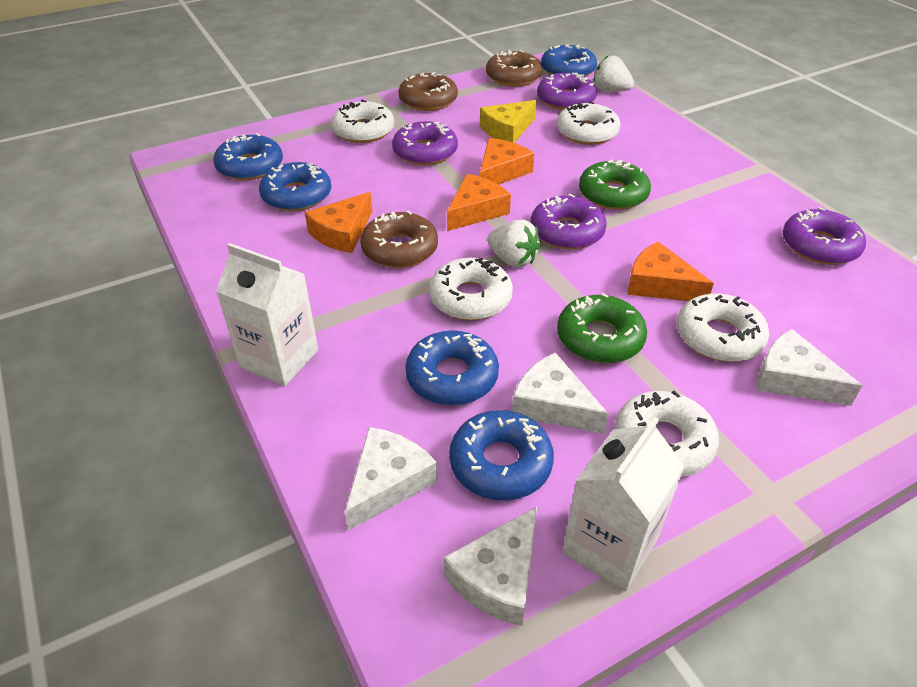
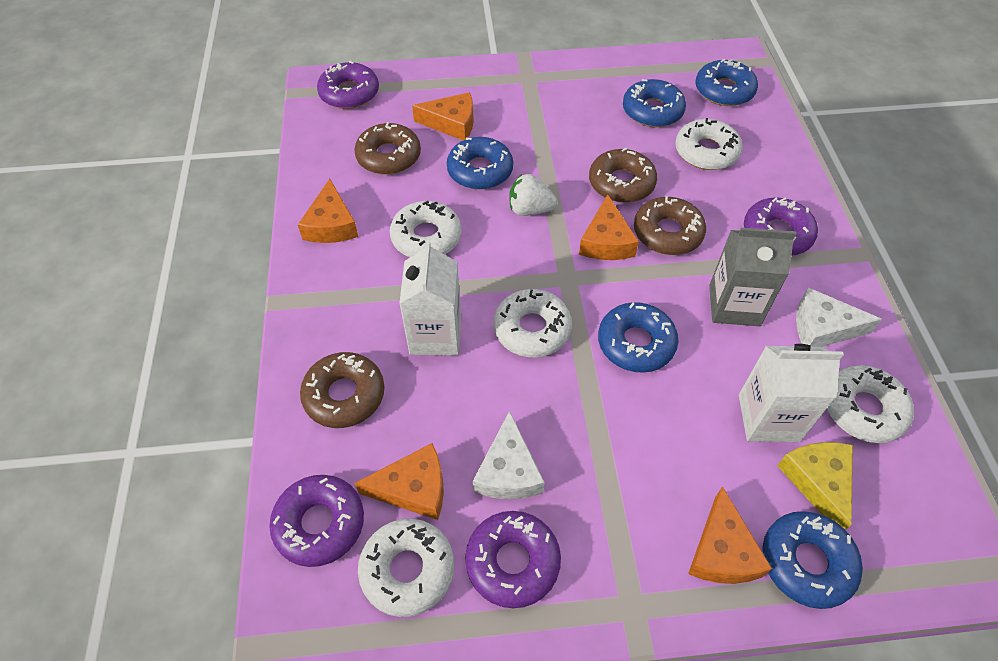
brown donut: 3 -> 4
green donut: 2 -> 0
grey carton: 0 -> 1
orange cheese: 4 -> 5
white cheese: 4 -> 2
white strawberry: 2 -> 1

